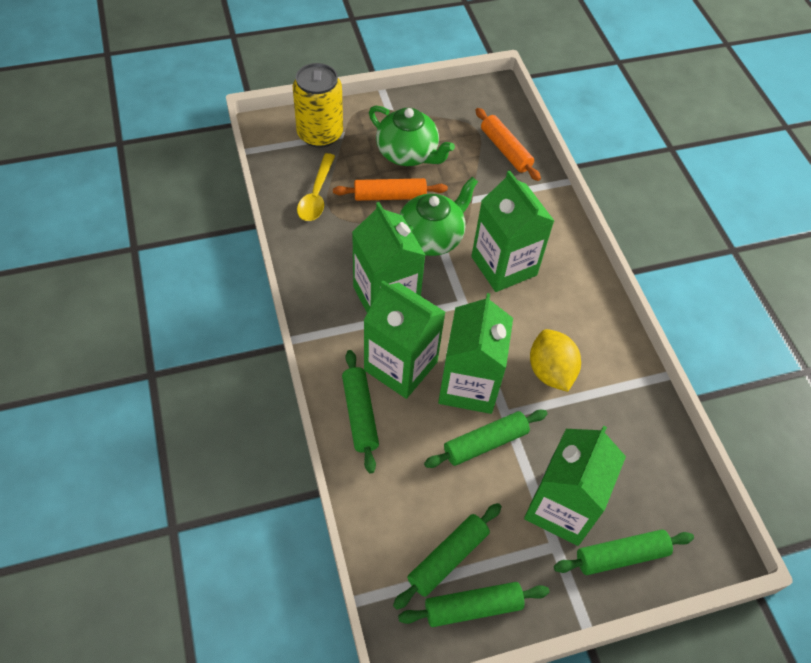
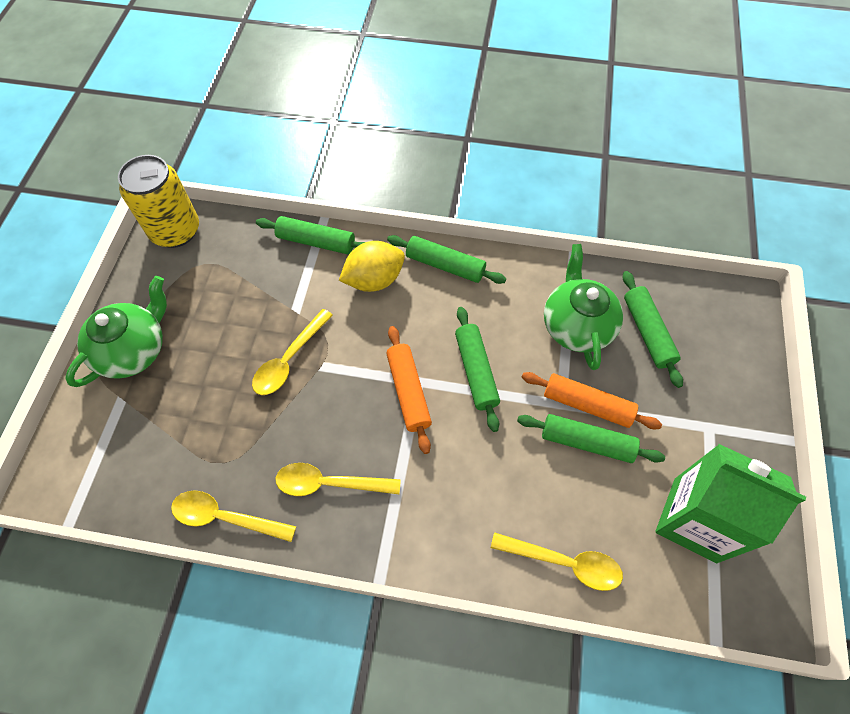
green carton: 5 -> 1
yellow spoon: 1 -> 4

